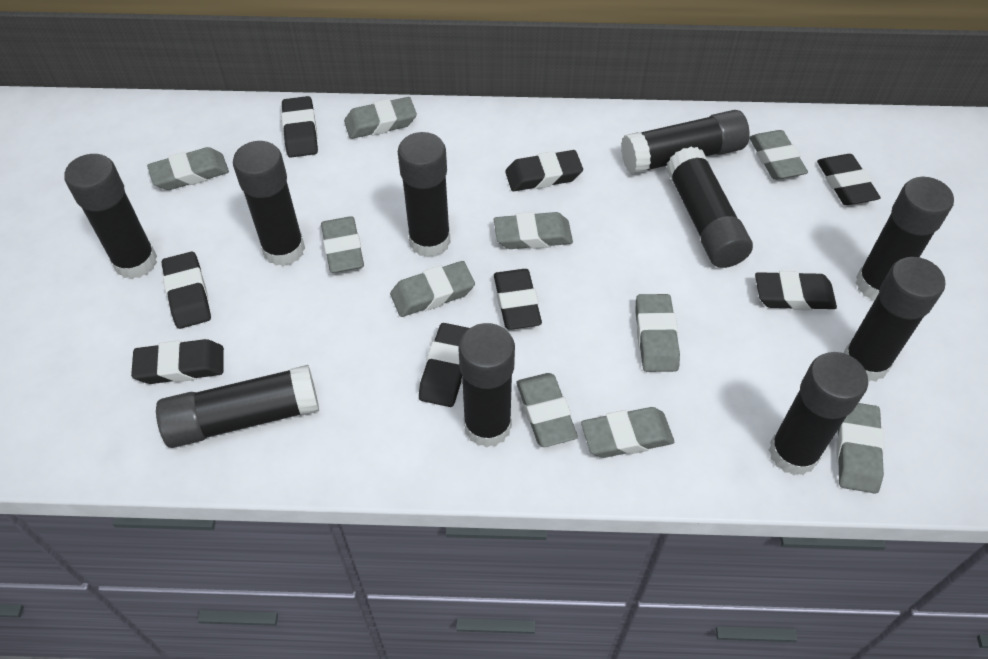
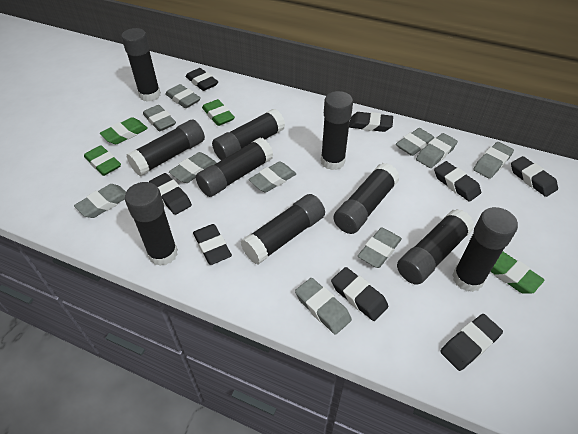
green eraser: 0 -> 4

